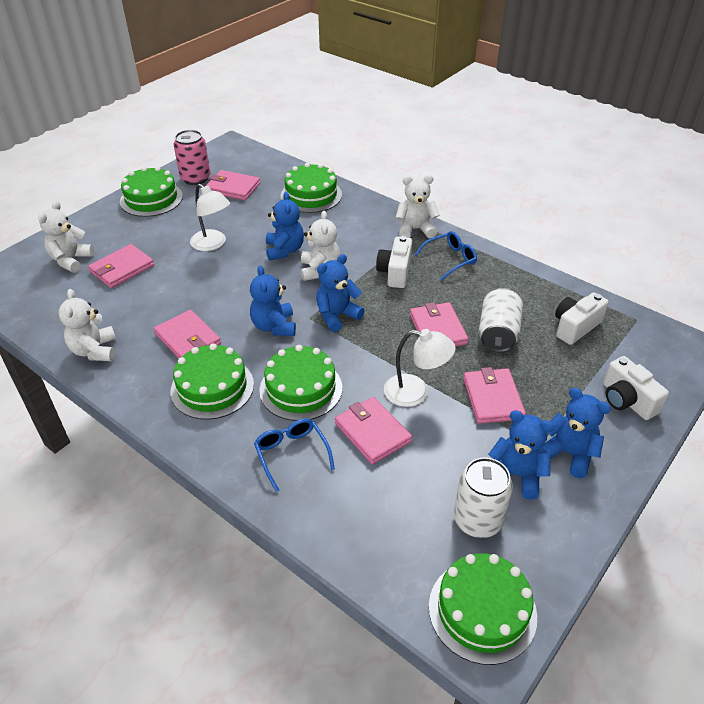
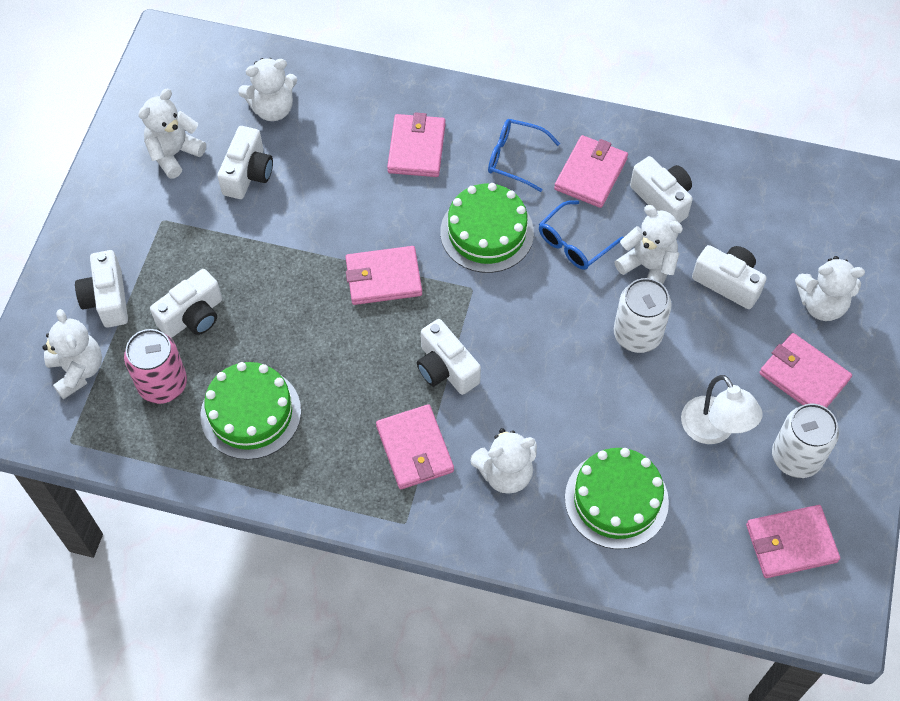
blue teddy bear: 5 -> 0
green cake: 5 -> 3
white camera: 3 -> 6
white lamp: 2 -> 1
white teddy bear: 4 -> 6

